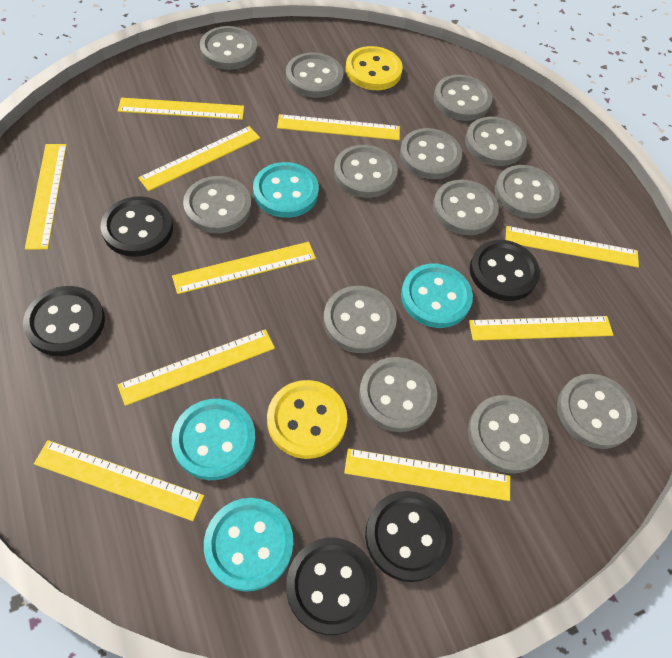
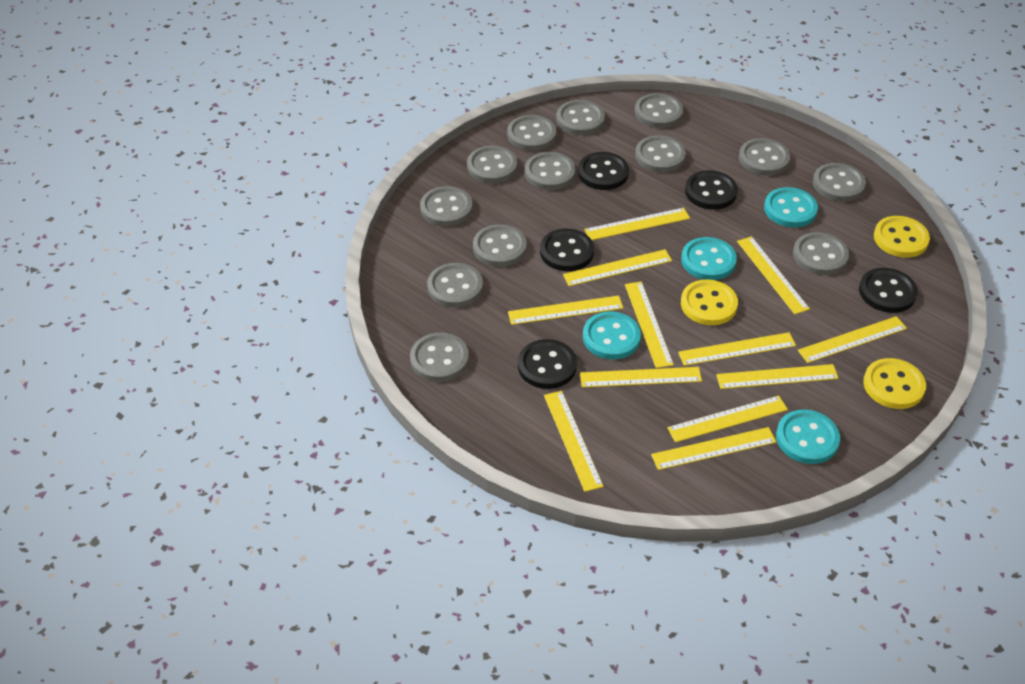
yellow button: 2 -> 3
yellow ruler: 10 -> 12

